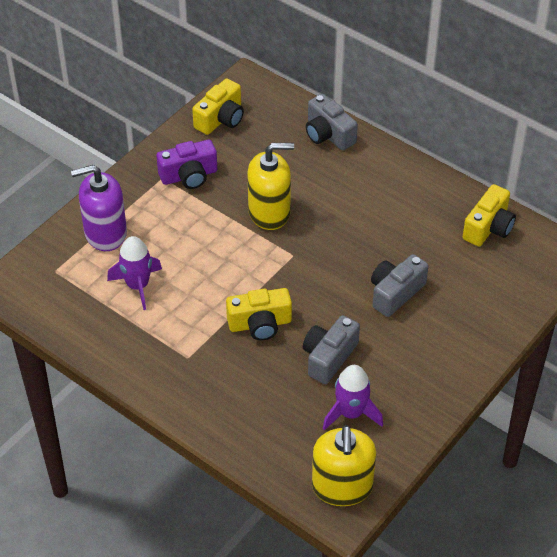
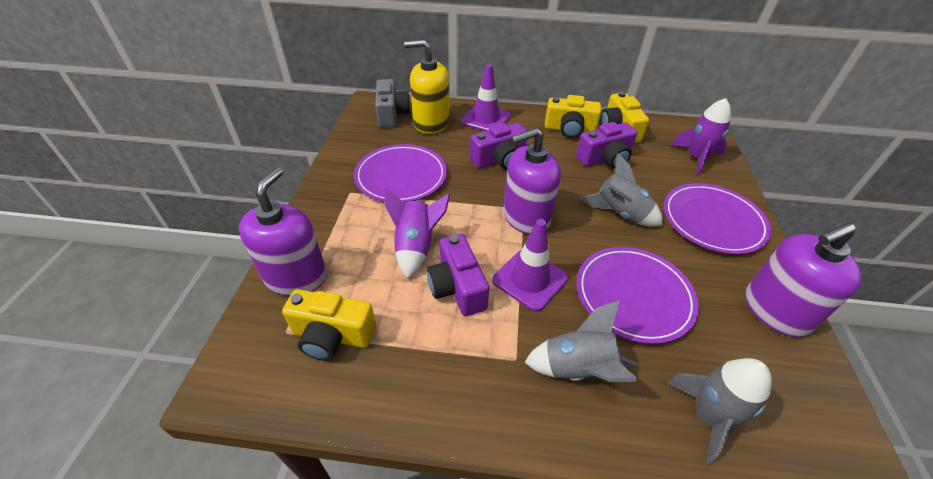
grey camera: 3 -> 1
grey rocket: 0 -> 3
purple camera: 1 -> 3
purple plate: 0 -> 3
purple soap dispenser: 1 -> 3
purple traffic cone: 0 -> 2
yellow soap dispenser: 2 -> 1

